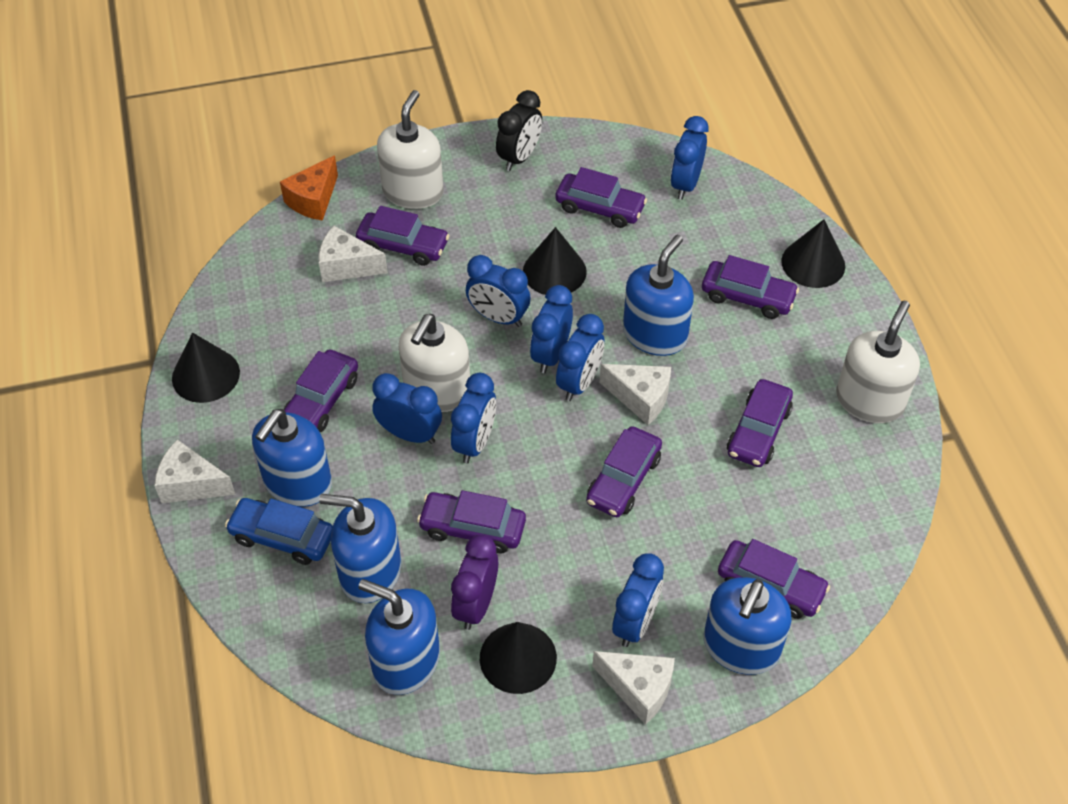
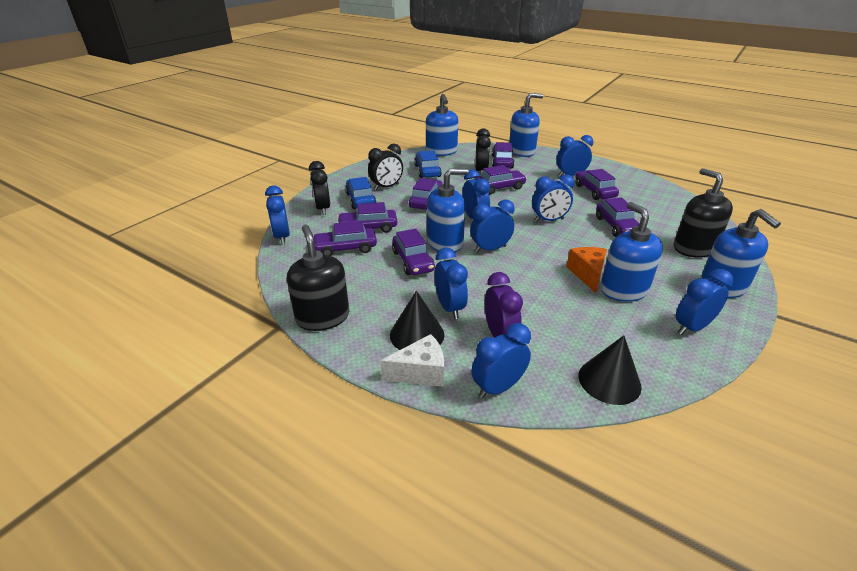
black clock: 1 -> 3
black cone: 4 -> 2
black soap dispenser: 0 -> 2
blue car: 1 -> 2
blue clock: 7 -> 8
white cheese: 4 -> 1
white soap dispenser: 3 -> 0

